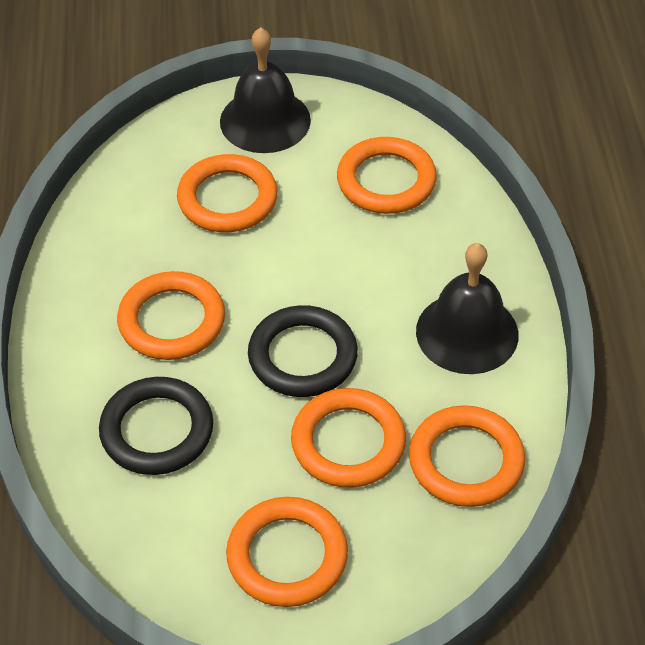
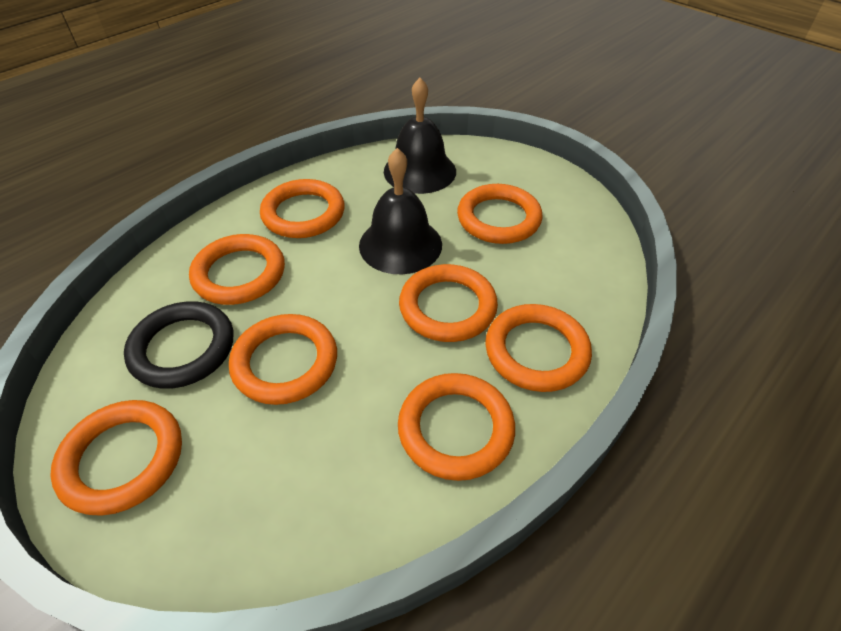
black ring: 2 -> 1
orange ring: 6 -> 8

